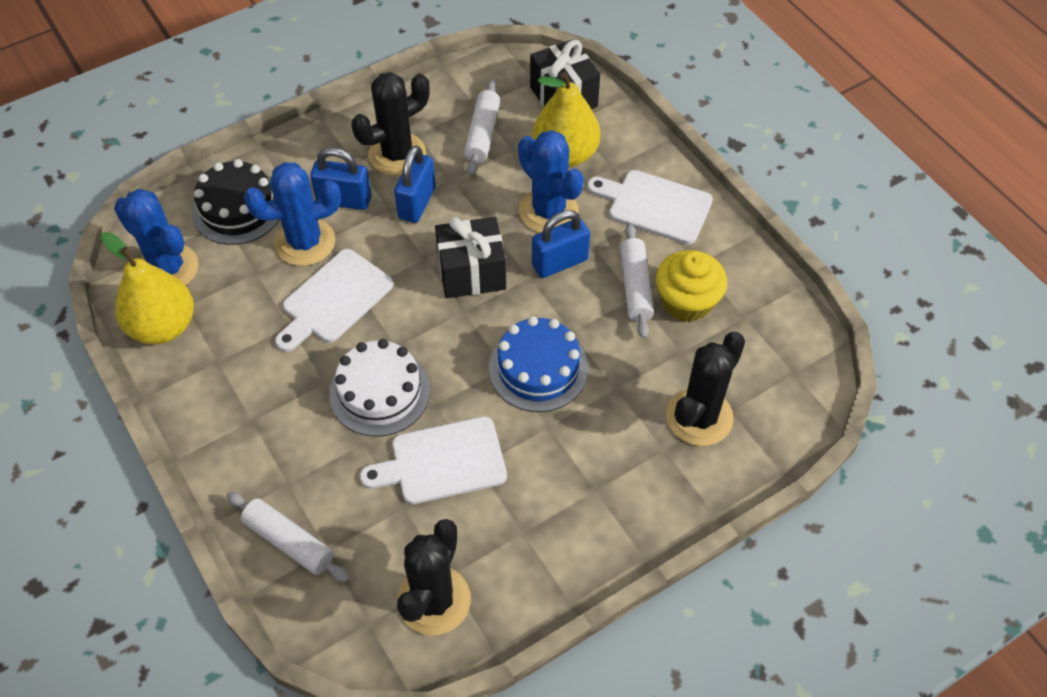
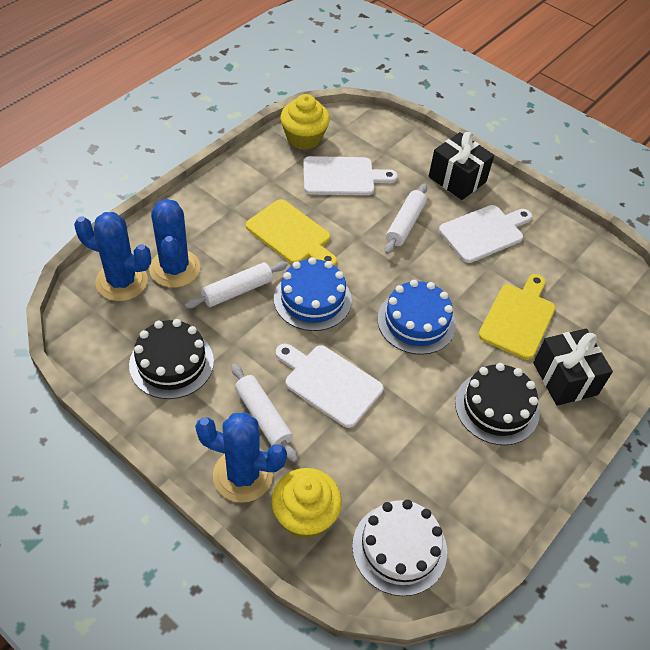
black cactus: 3 -> 0
black cake: 1 -> 2
blue cake: 1 -> 2
blue padlock: 3 -> 0
yellow cupcake: 1 -> 2
yellow cutting board: 0 -> 2
yellow pear: 2 -> 0

